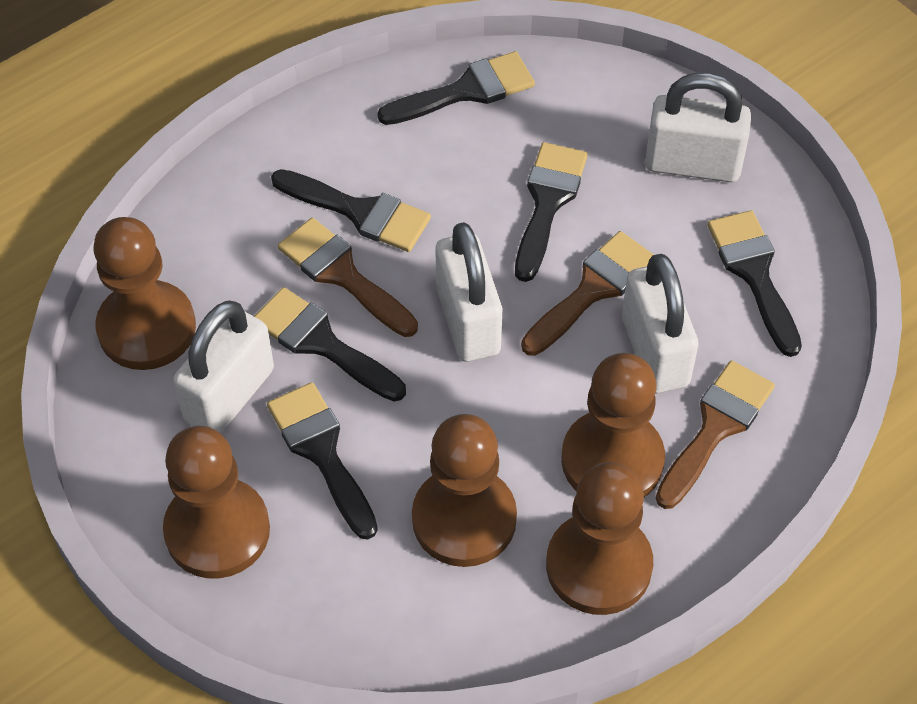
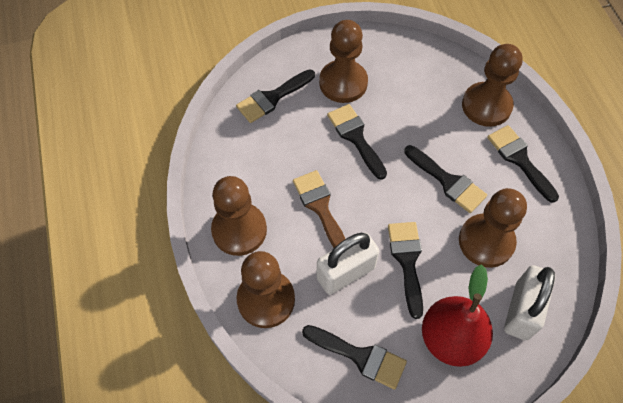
brown brush: 3 -> 1
red pear: 0 -> 1
white padlock: 4 -> 2

